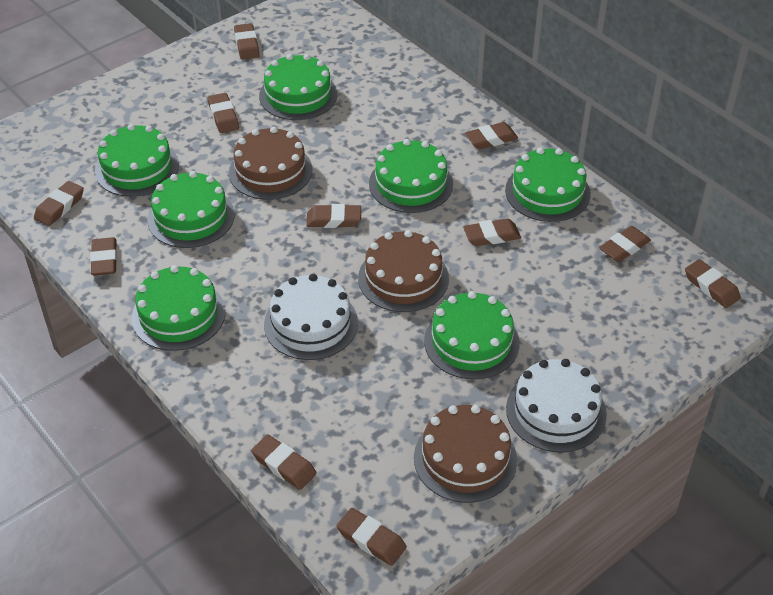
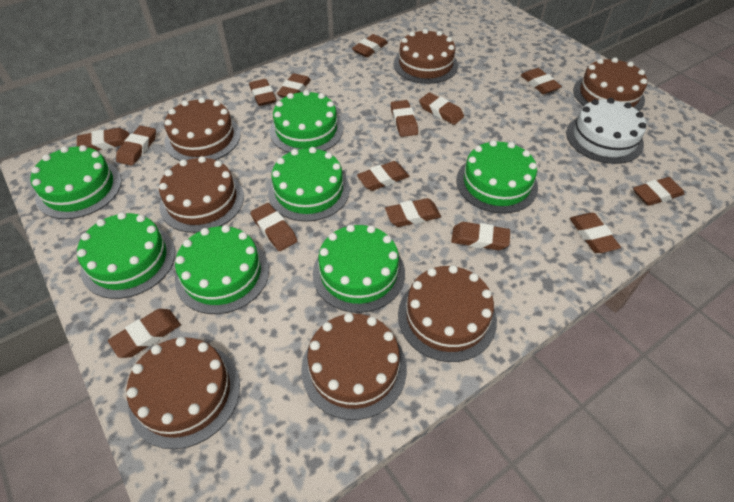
brown cake: 3 -> 7
brown eraser: 11 -> 15
white cake: 2 -> 1

